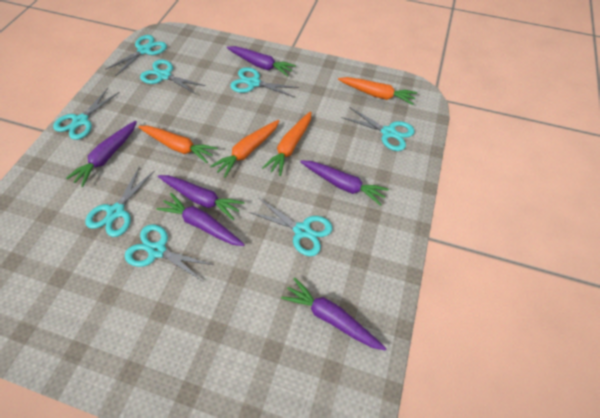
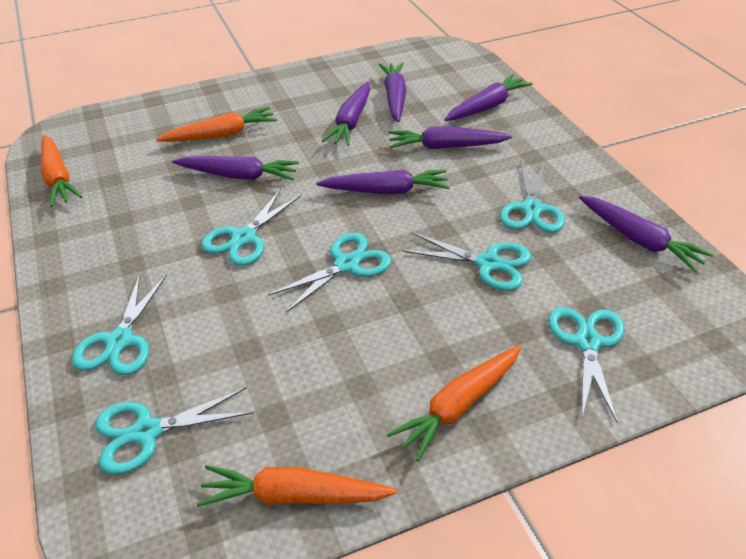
purple carrot: 6 -> 7
turquoise scissors: 8 -> 7

